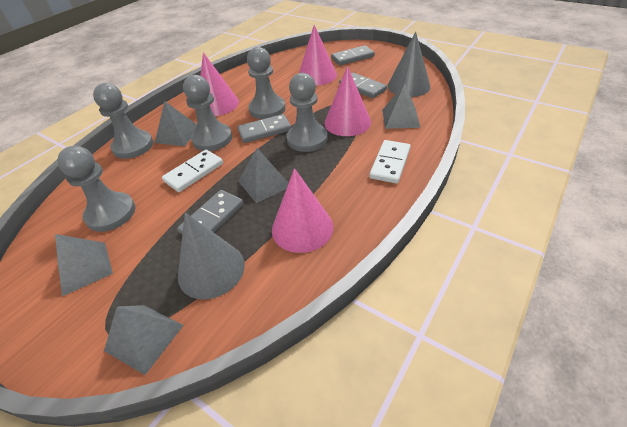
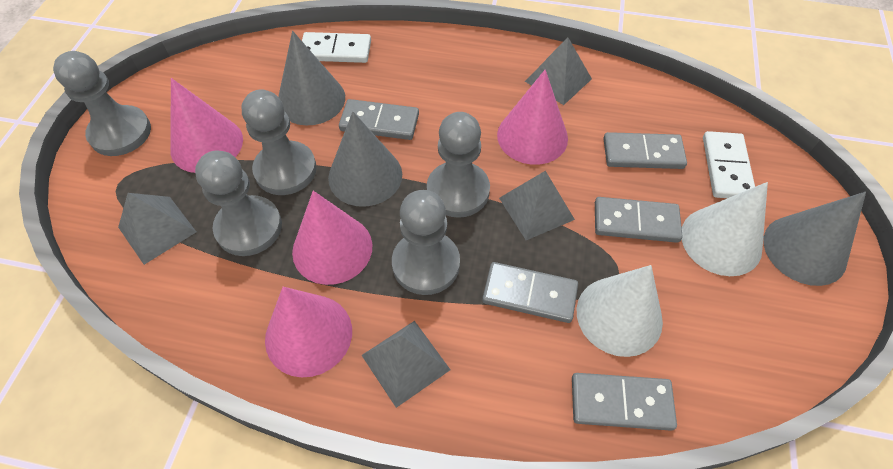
grey cone: 2 -> 3
grey domino: 4 -> 5
grey pyramid: 5 -> 4
white cone: 0 -> 2

